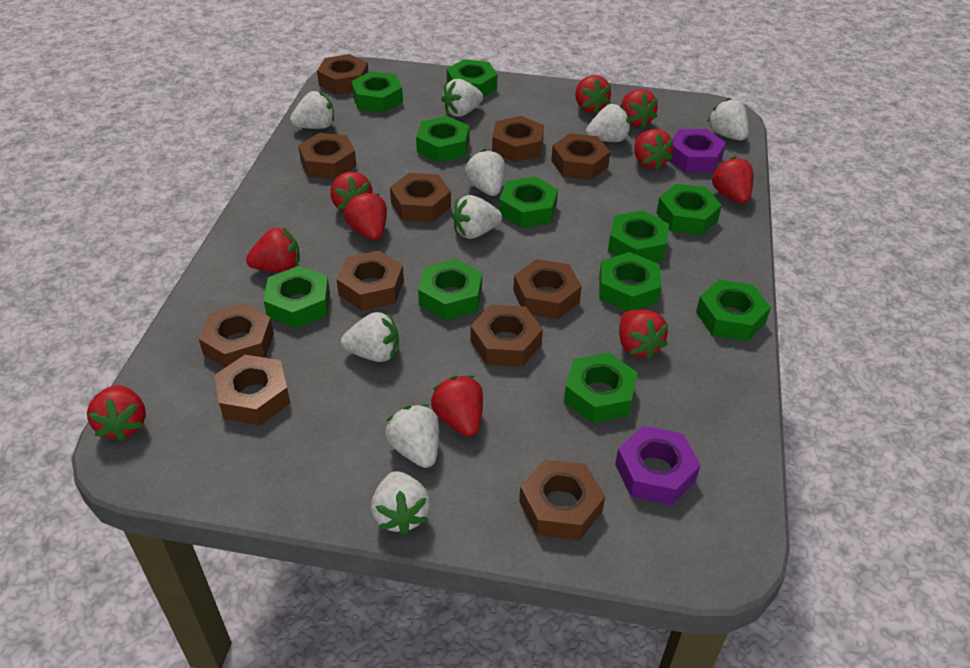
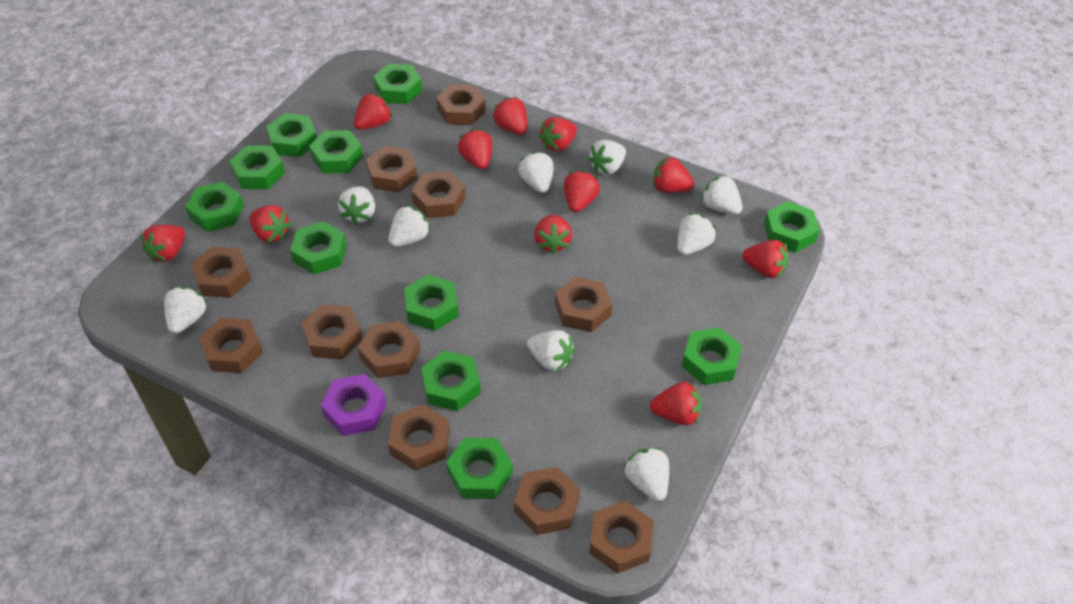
purple nut: 2 -> 1
red strawberry: 10 -> 11

